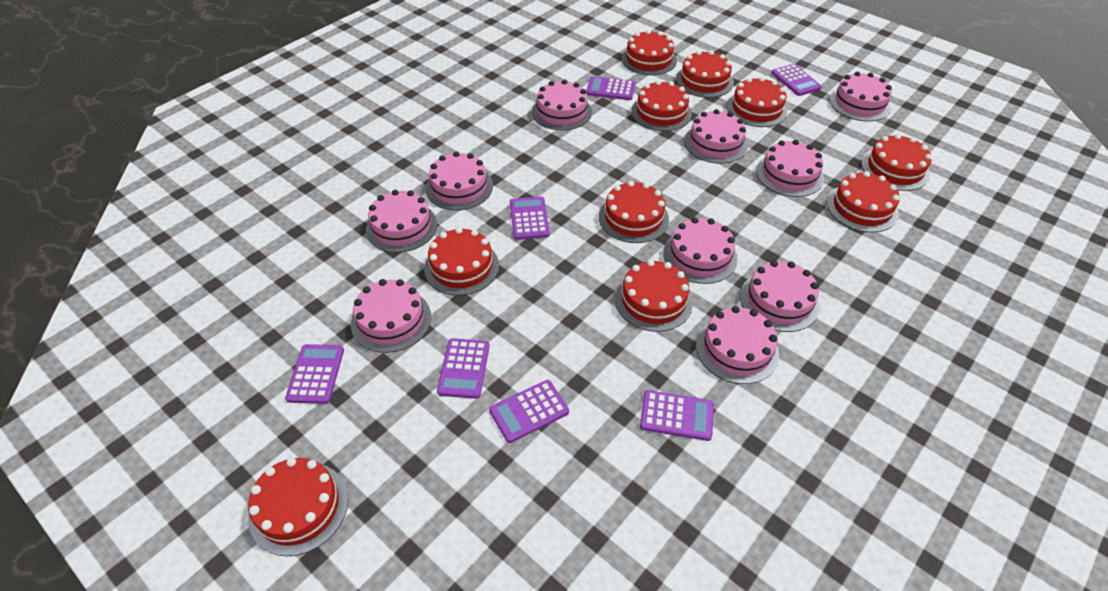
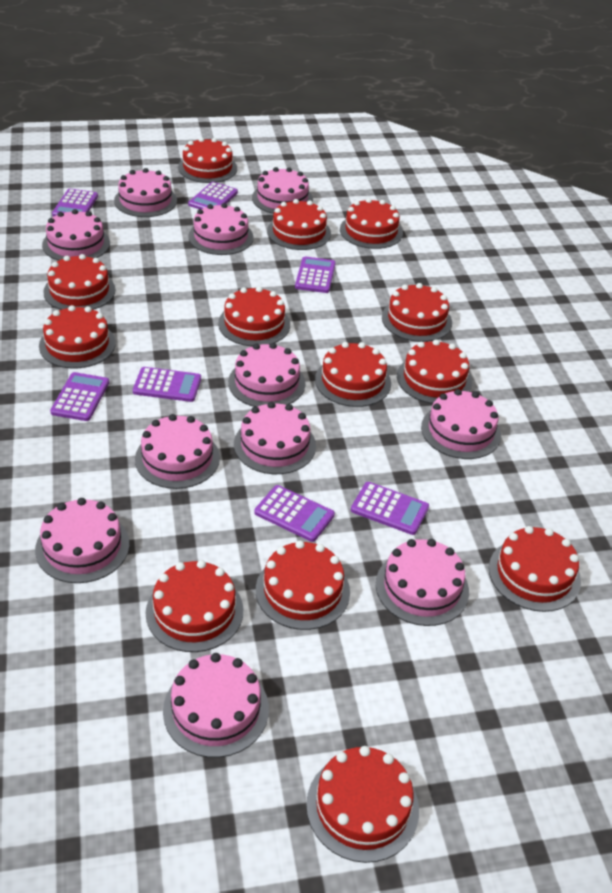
pink cake: 10 -> 11
red cake: 10 -> 13

